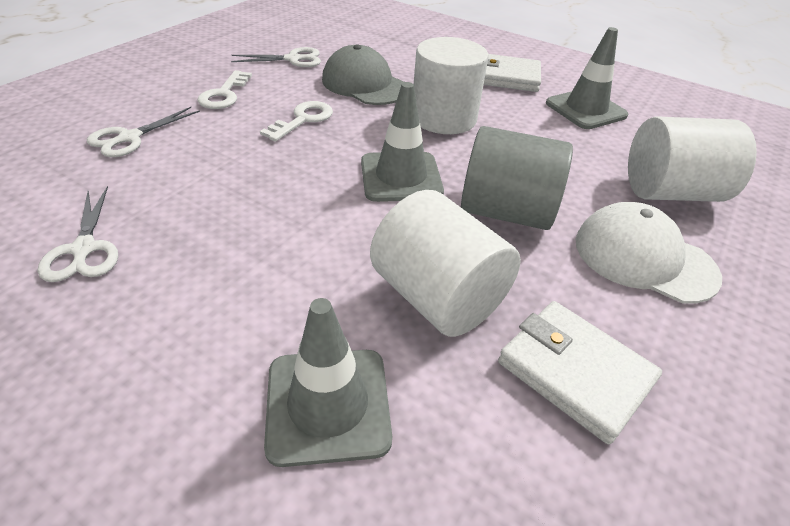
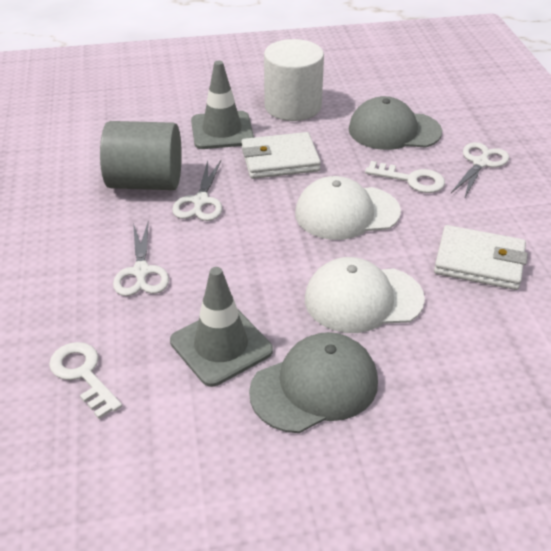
grey cap: 1 -> 2
grey traffic cone: 3 -> 2
white cap: 1 -> 2
white cylinder: 3 -> 1

